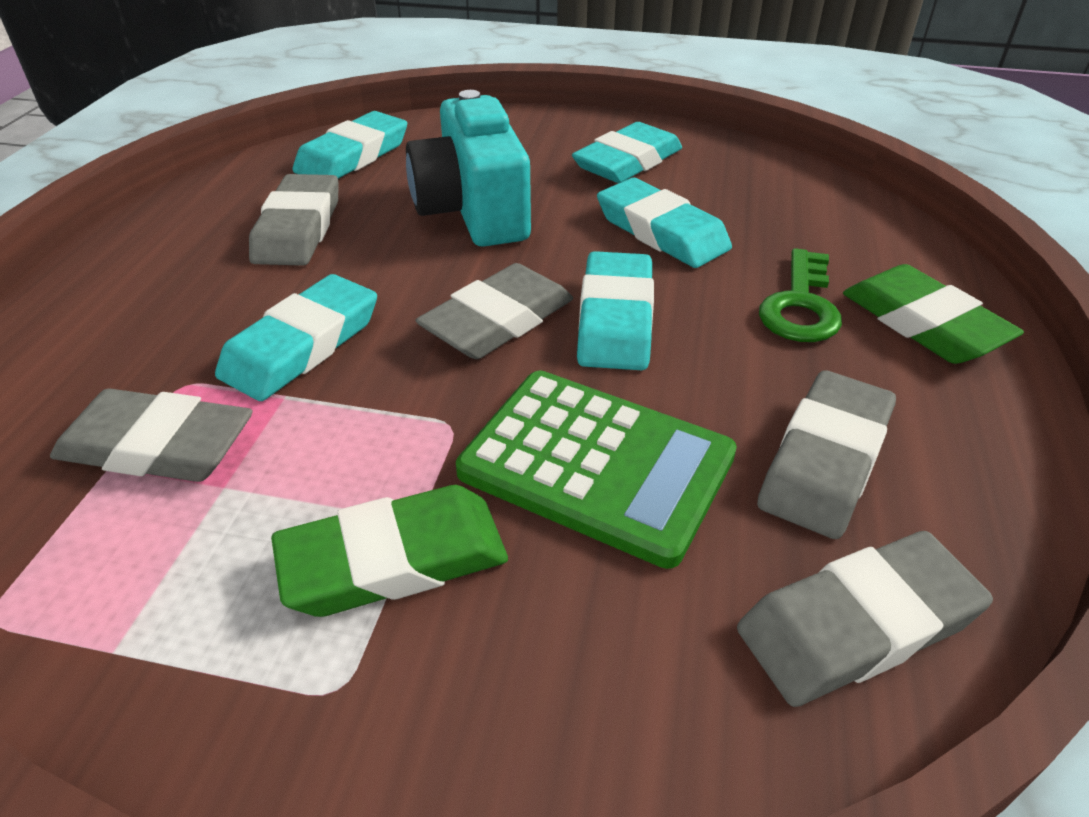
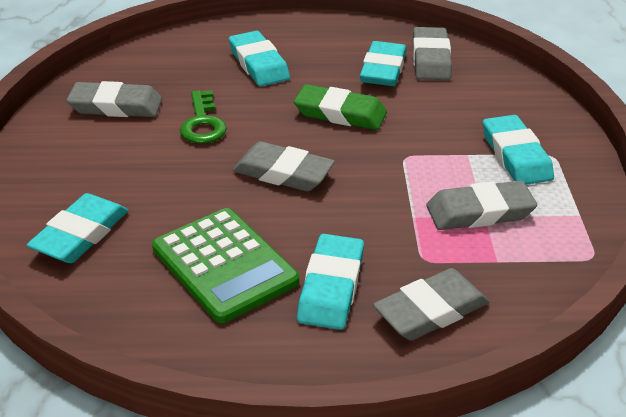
green eraser: 2 -> 1
turquoise camera: 1 -> 0

